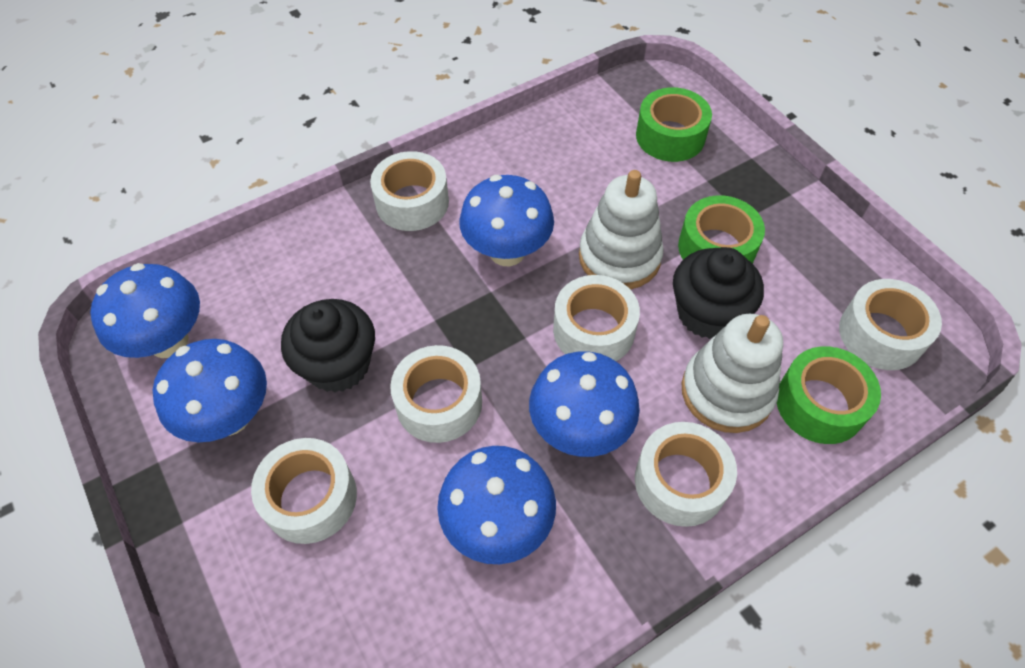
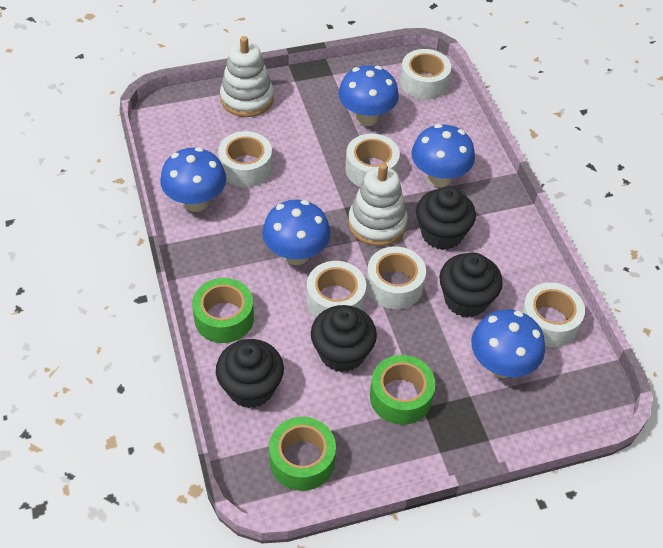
black cupcake: 2 -> 4

